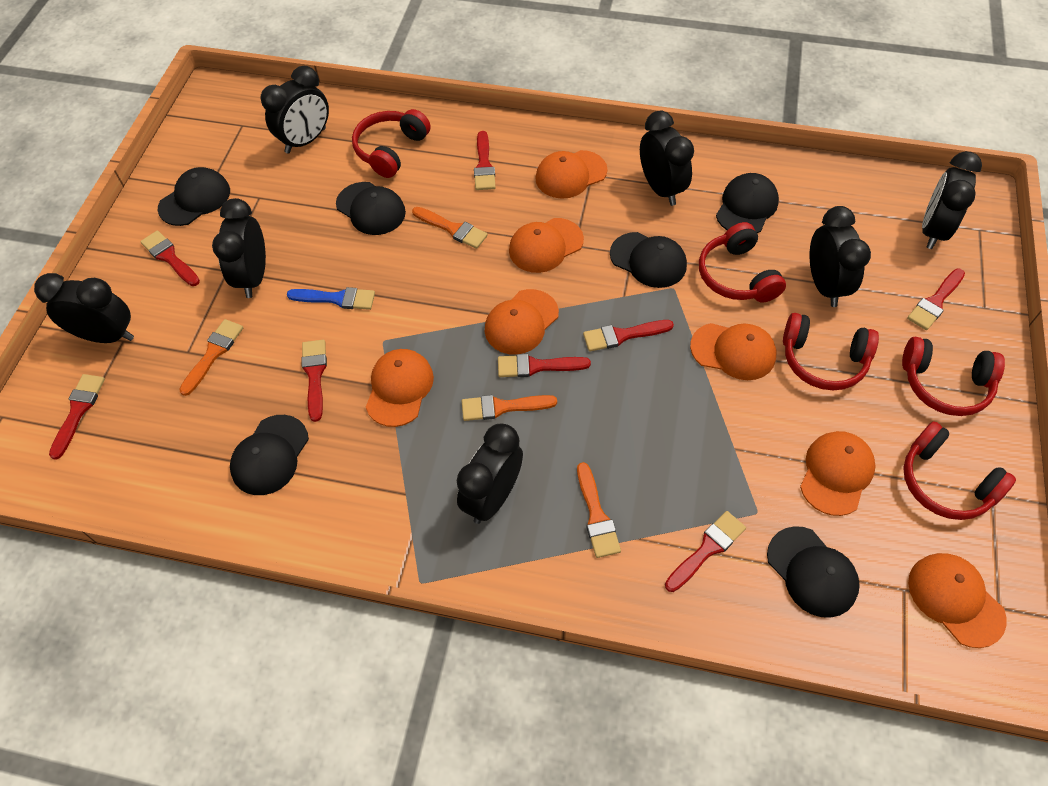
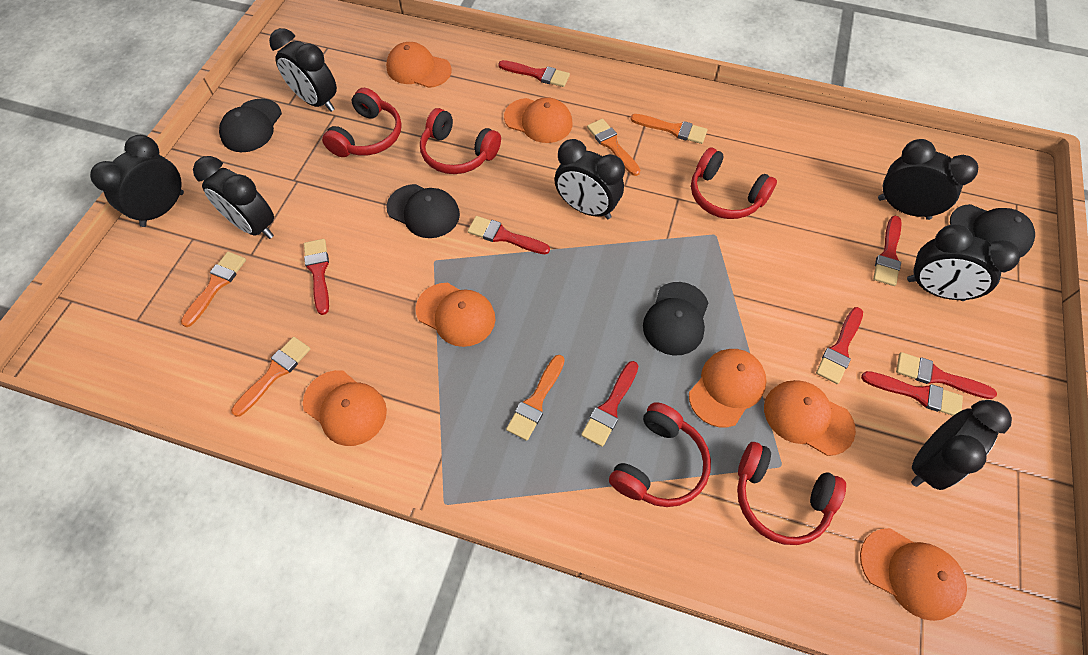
black cap: 6 -> 4
blue brush: 1 -> 0
orange brush: 4 -> 5

